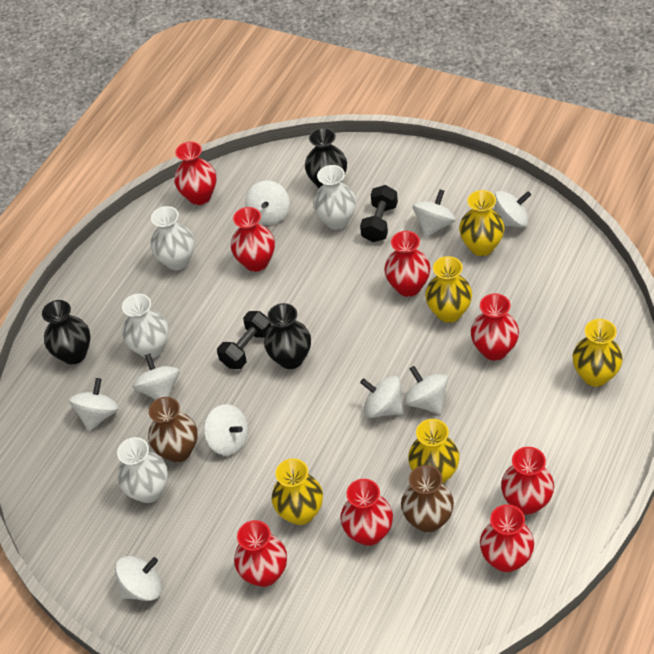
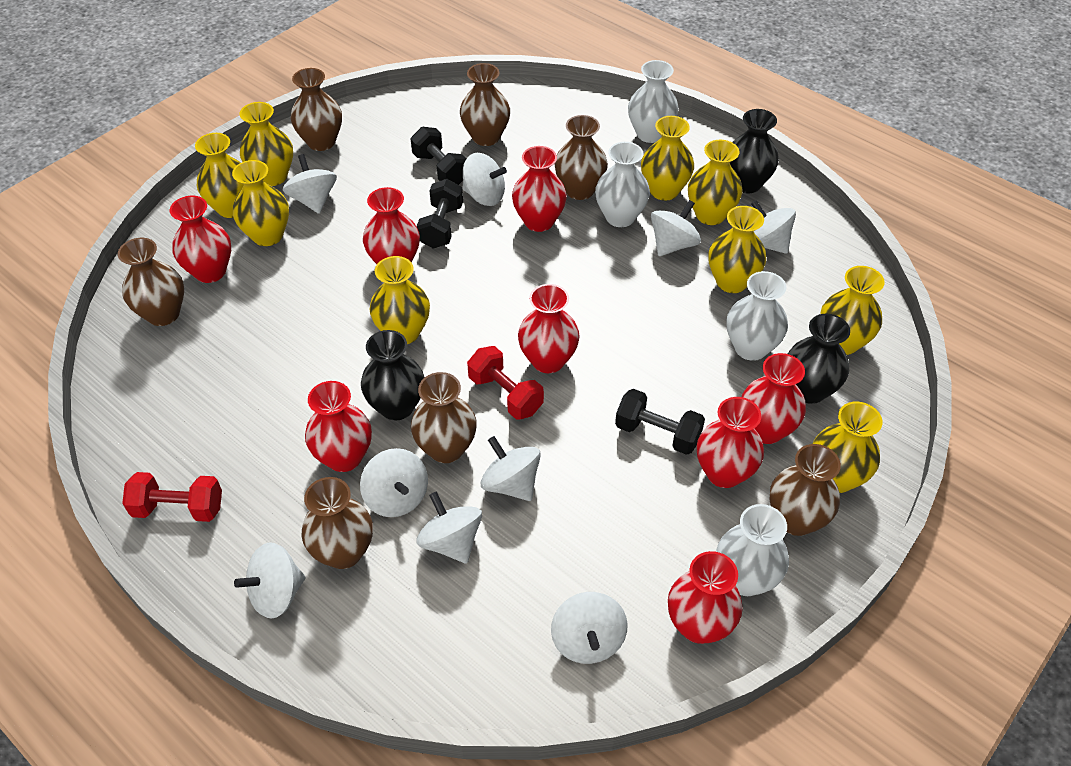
black dumbbell: 2 -> 3
brown vase: 2 -> 7
red dumbbell: 0 -> 2
yellow vase: 5 -> 9

